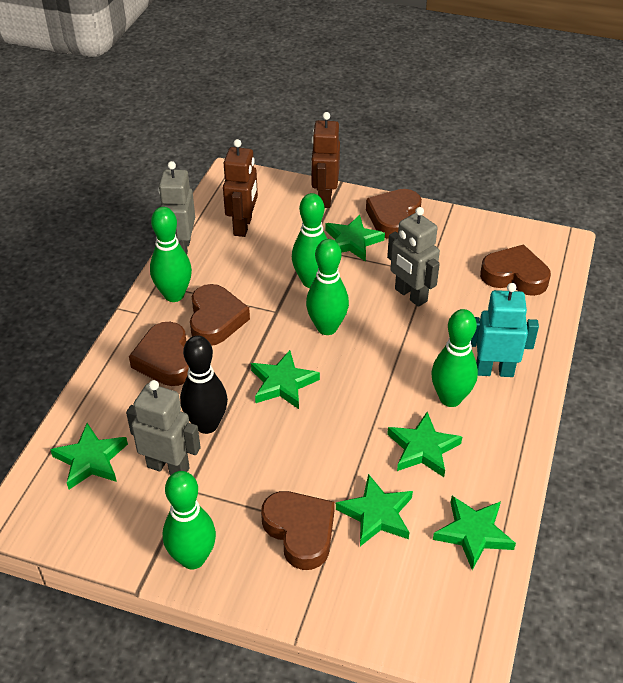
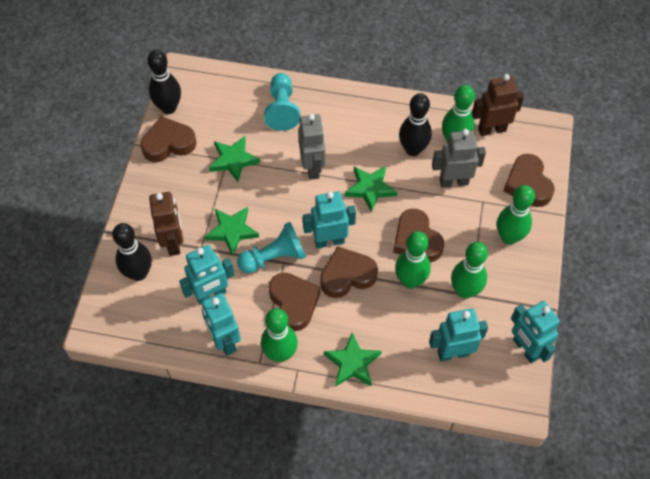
black bowling pin: 1 -> 3
green star: 6 -> 4
grey robot: 3 -> 2
turquoise pawn: 0 -> 2
turquoise robot: 1 -> 5

